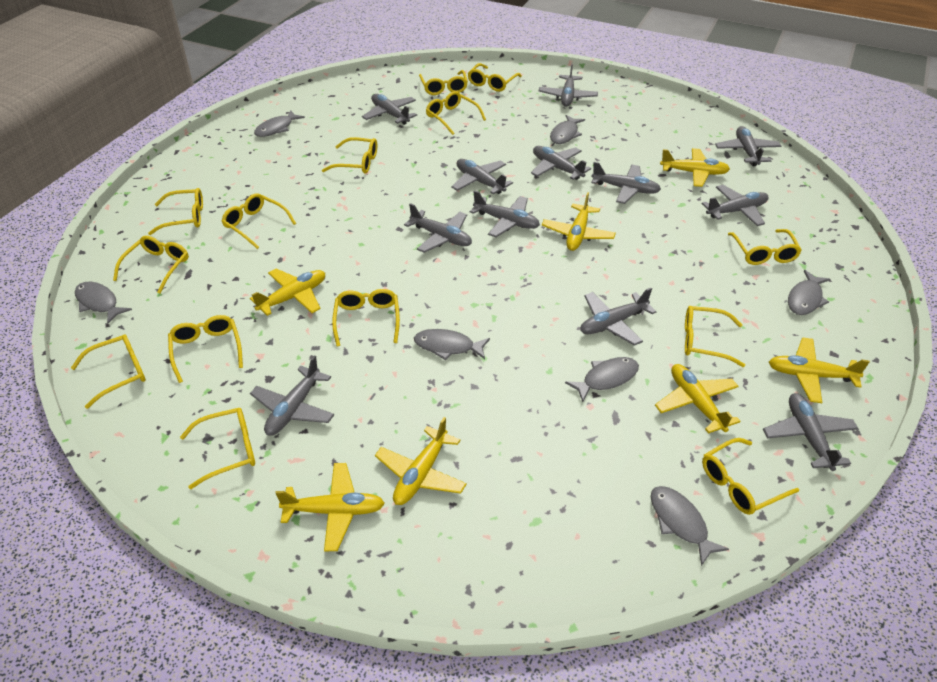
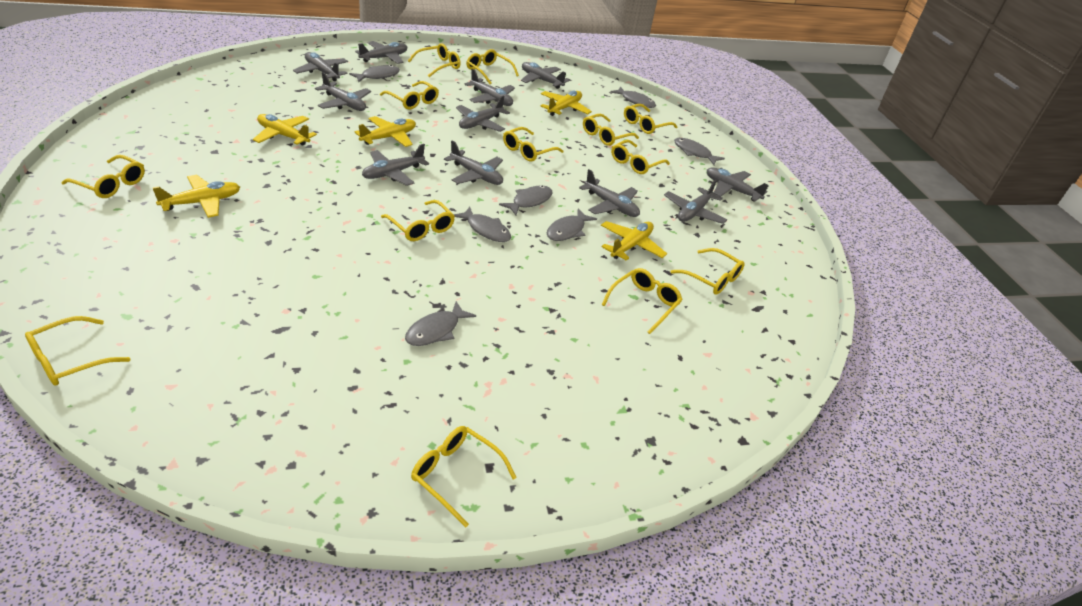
grey plane: 12 -> 11
yellow glasses: 14 -> 13
yellow plane: 7 -> 5

